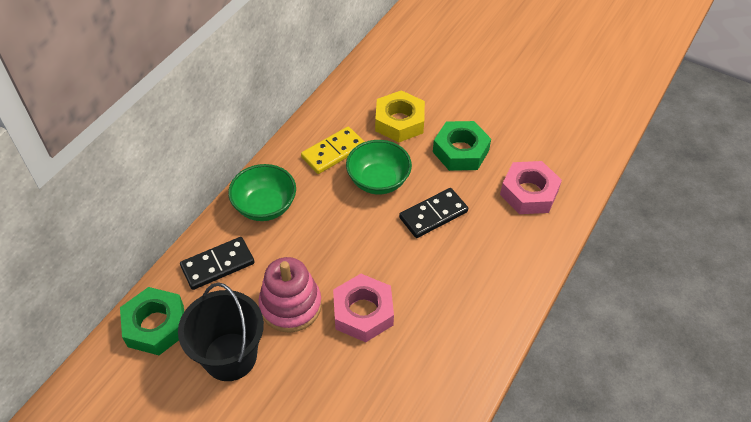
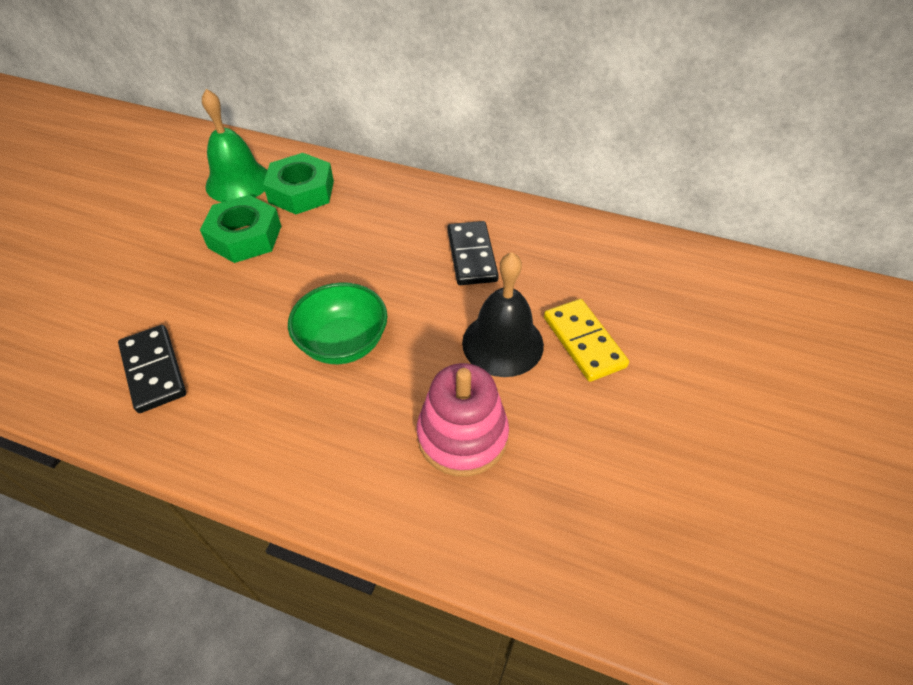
black bell: 0 -> 1
black bucket: 1 -> 0
green bell: 0 -> 1
green bowl: 2 -> 1
pink nut: 2 -> 0
yellow nut: 1 -> 0

